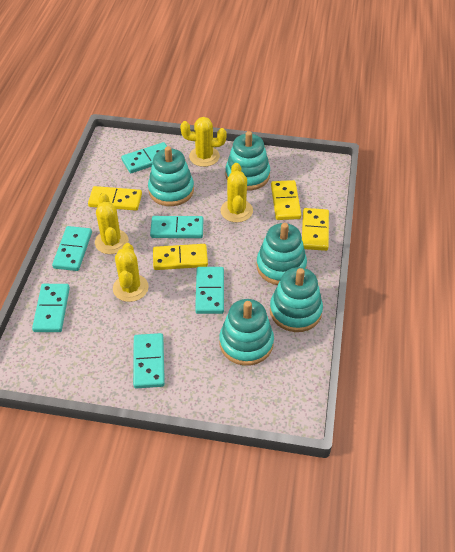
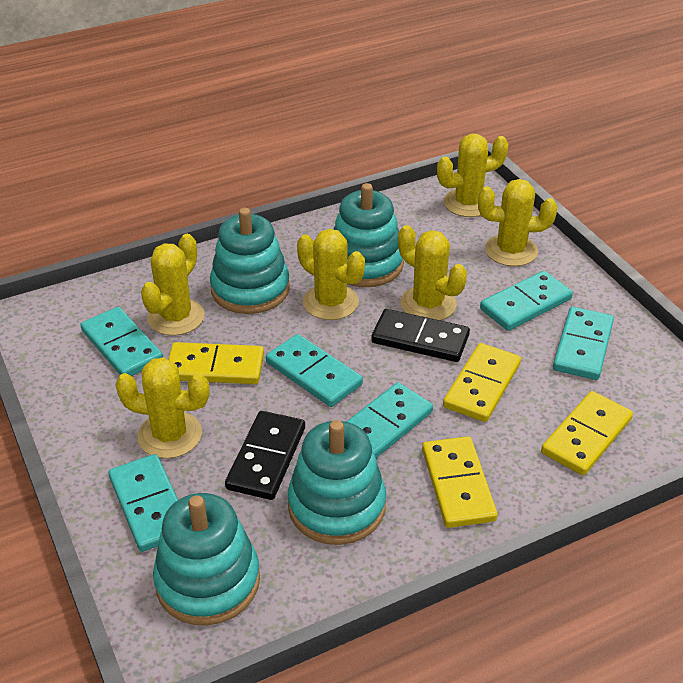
black domino: 0 -> 2
turquoise stacking toy: 5 -> 4
yellow cactus: 4 -> 6

